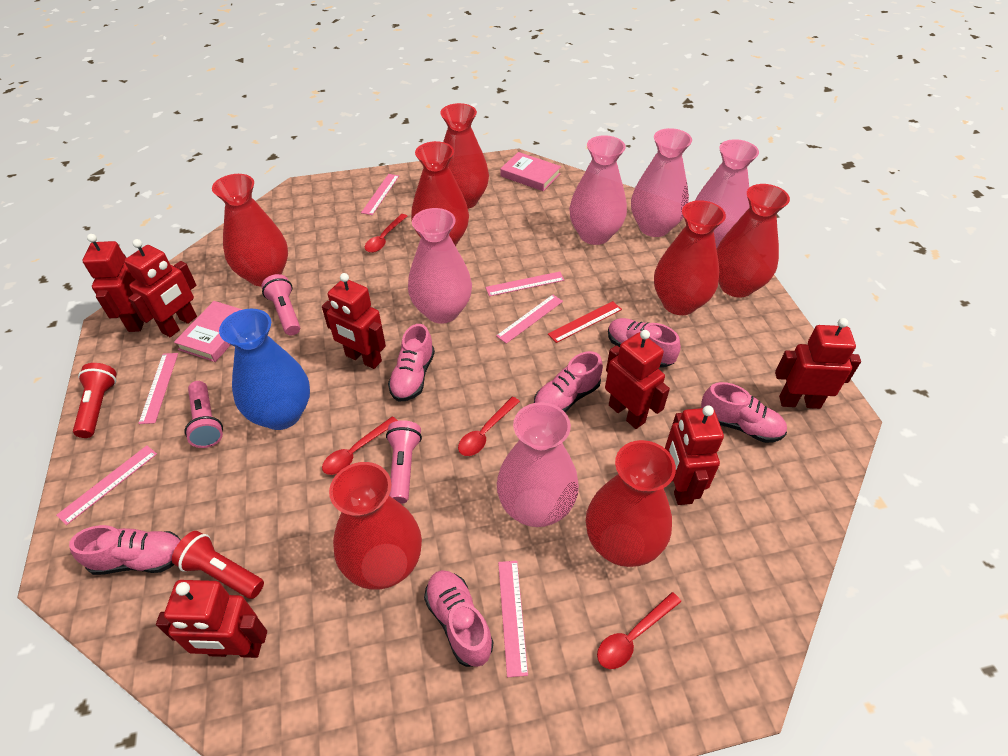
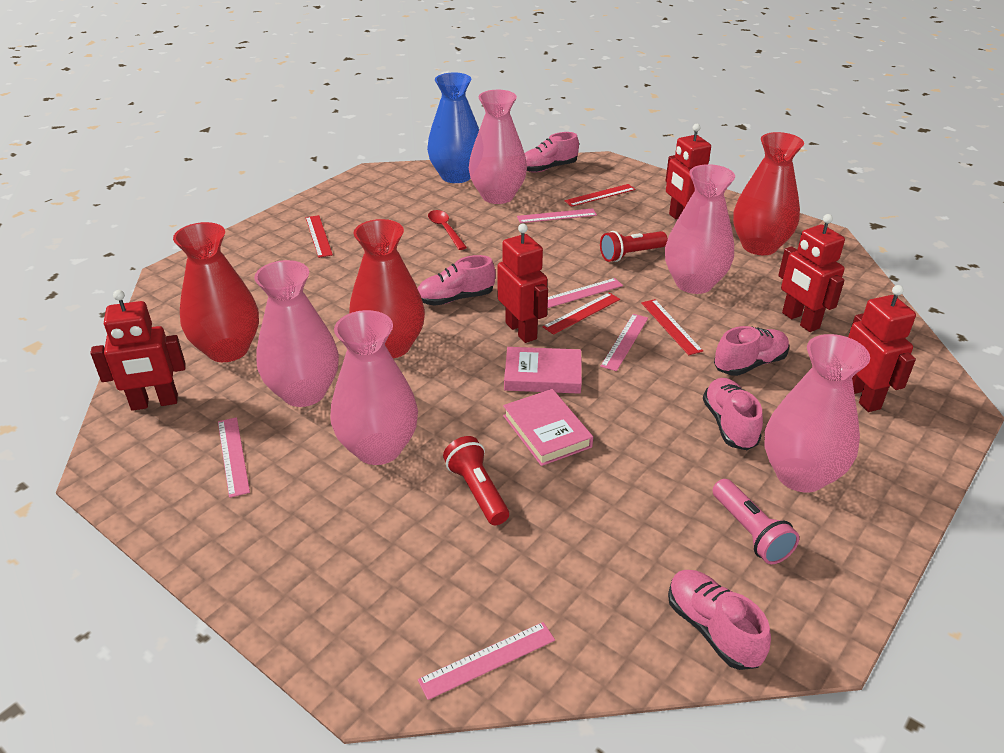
pink flashlight: 3 -> 1
pink ruler: 6 -> 5
pink shoe: 6 -> 5
red robot: 7 -> 5
red ruler: 1 -> 4
red spoon: 4 -> 1
red vase: 7 -> 3

